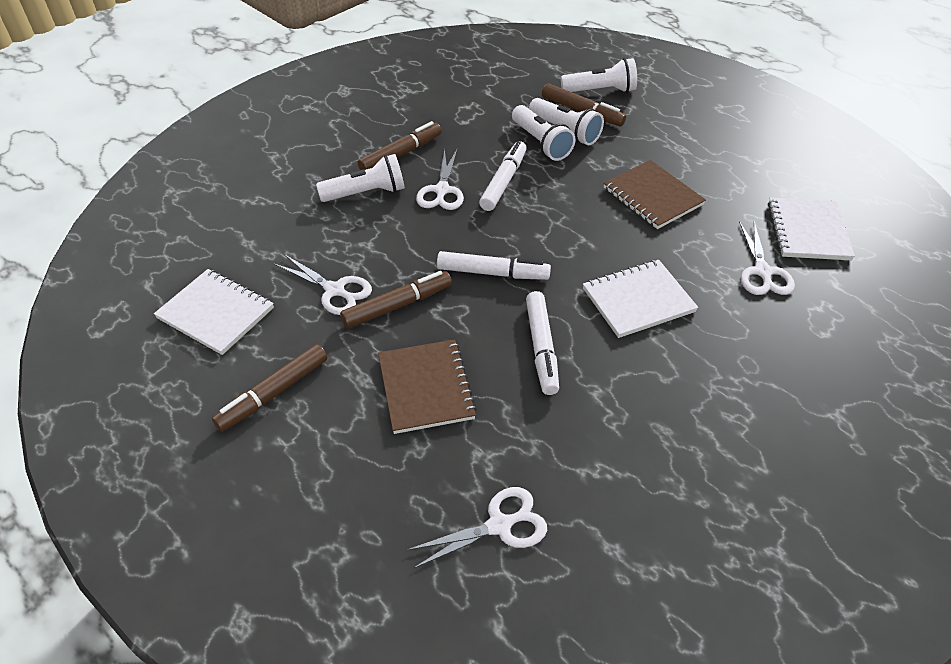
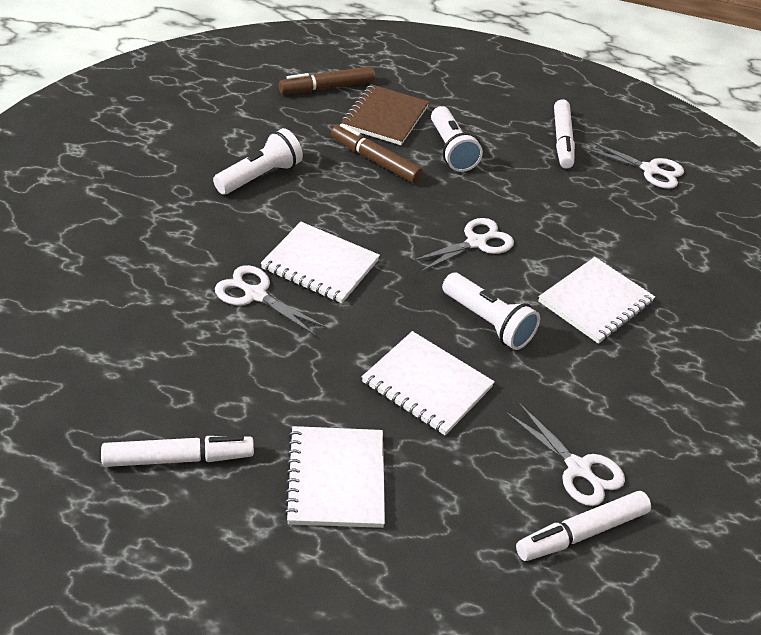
brown marker: 4 -> 2
brown notebook: 2 -> 1
white flashlight: 4 -> 3
white notebook: 3 -> 4

